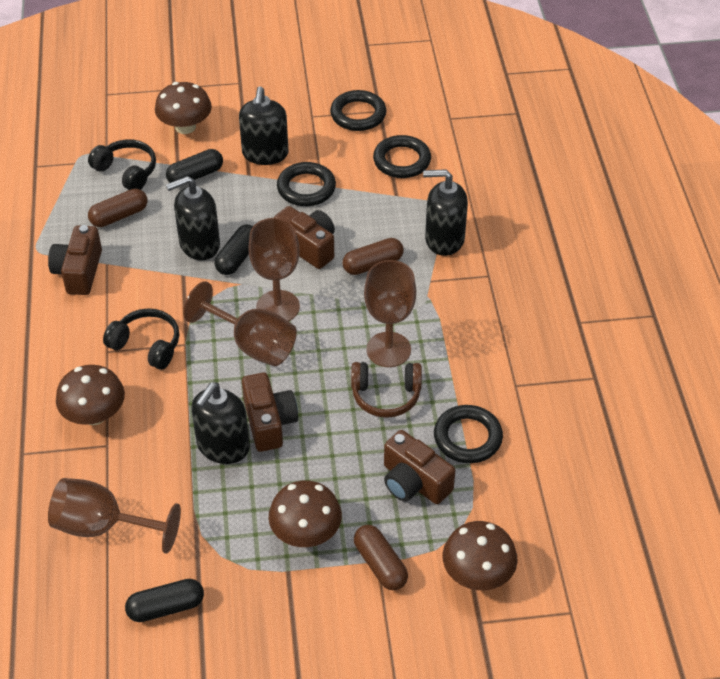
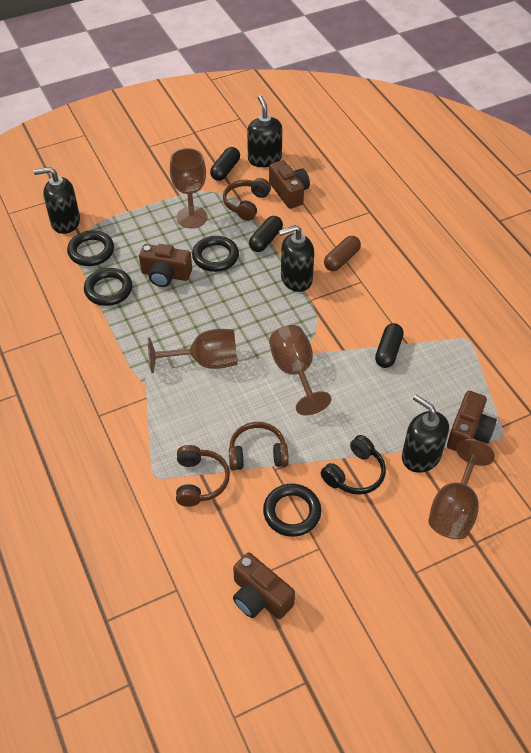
black headphones: 2 -> 1
brown capsule: 3 -> 1
brown headphones: 1 -> 3
brown mushroom: 4 -> 0

